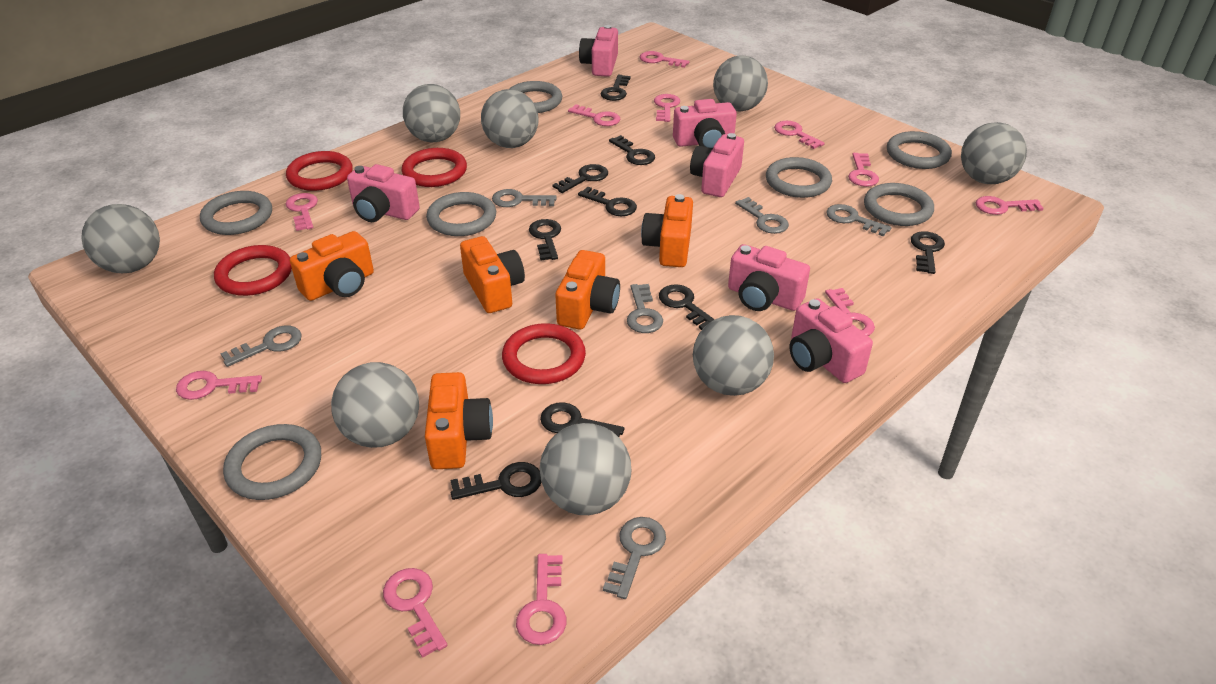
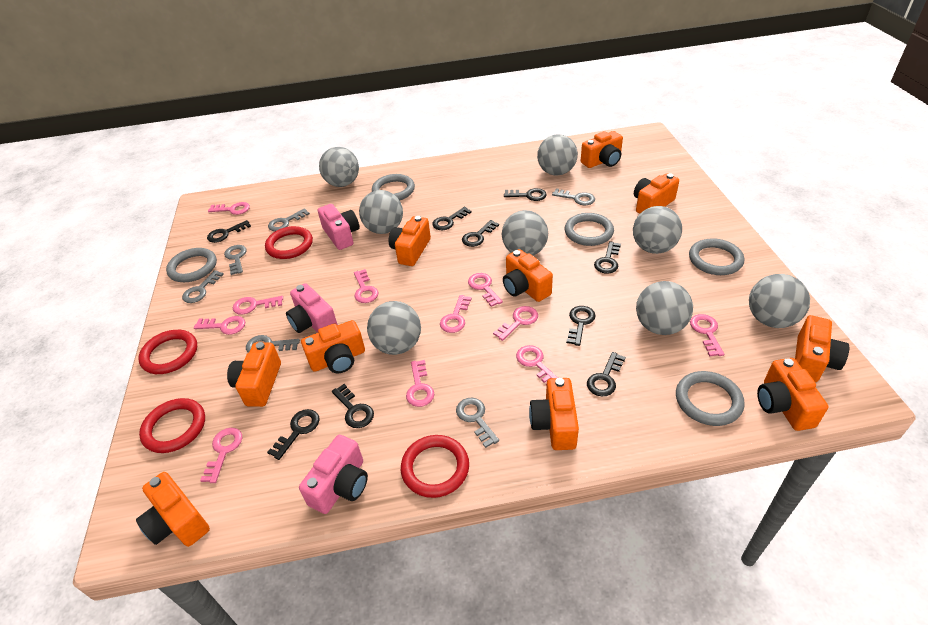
grey ring: 7 -> 5
orange camera: 5 -> 10
pink camera: 6 -> 3

